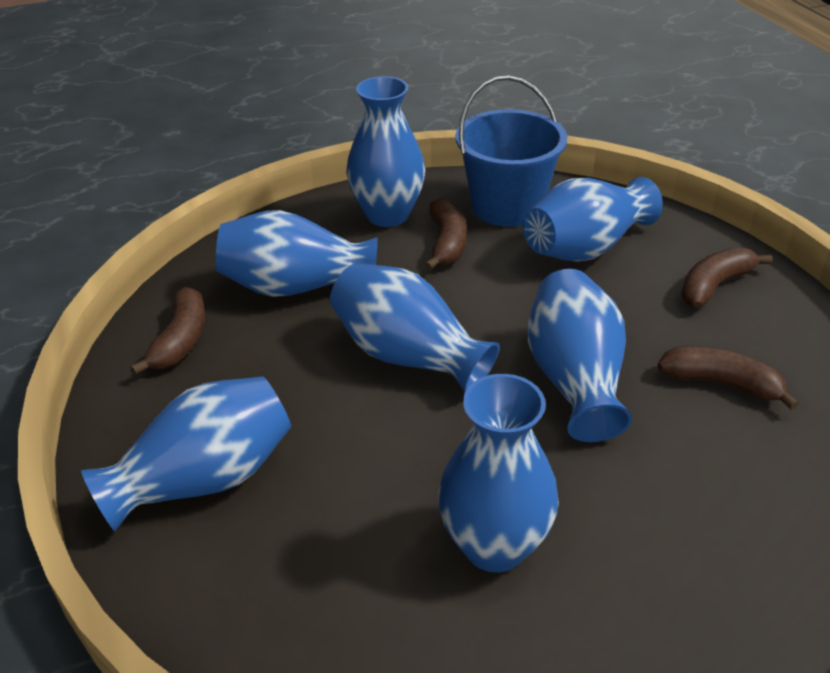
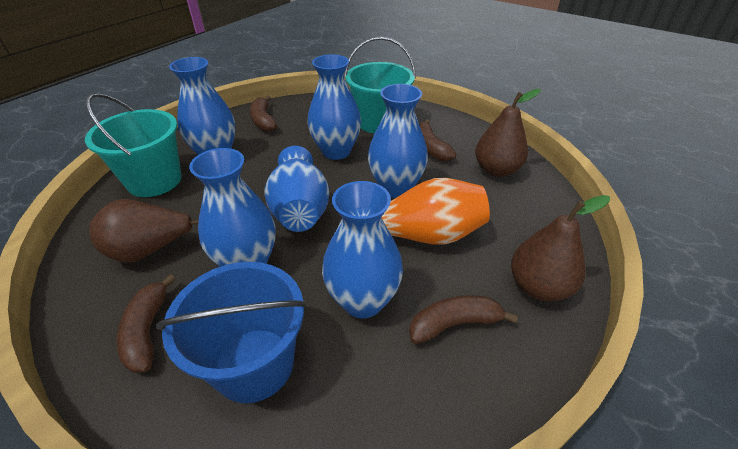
blue vase: 7 -> 6
brown pear: 0 -> 3
orange vase: 0 -> 1
turquoise bucket: 0 -> 2

